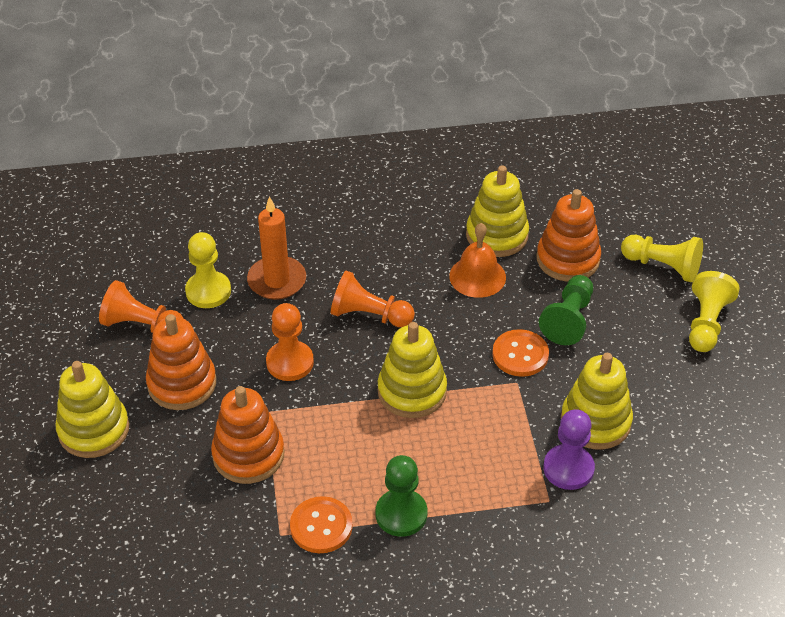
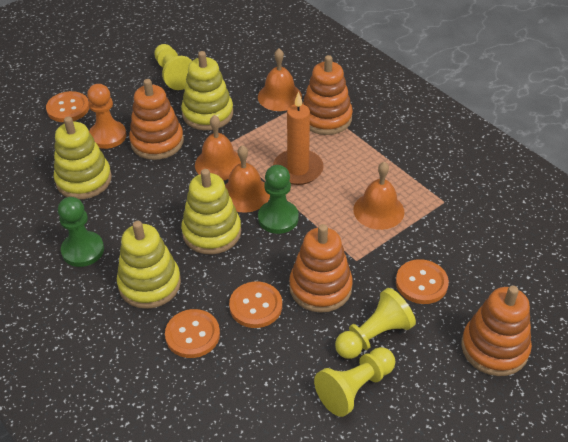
orange bell: 1 -> 4
orange button: 2 -> 4
orange pawn: 3 -> 1
orange stacking toy: 3 -> 4
purple pawn: 1 -> 0

